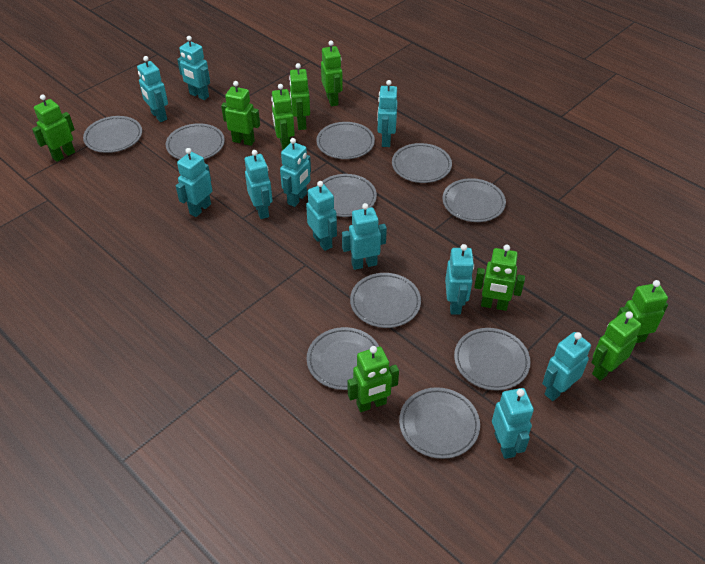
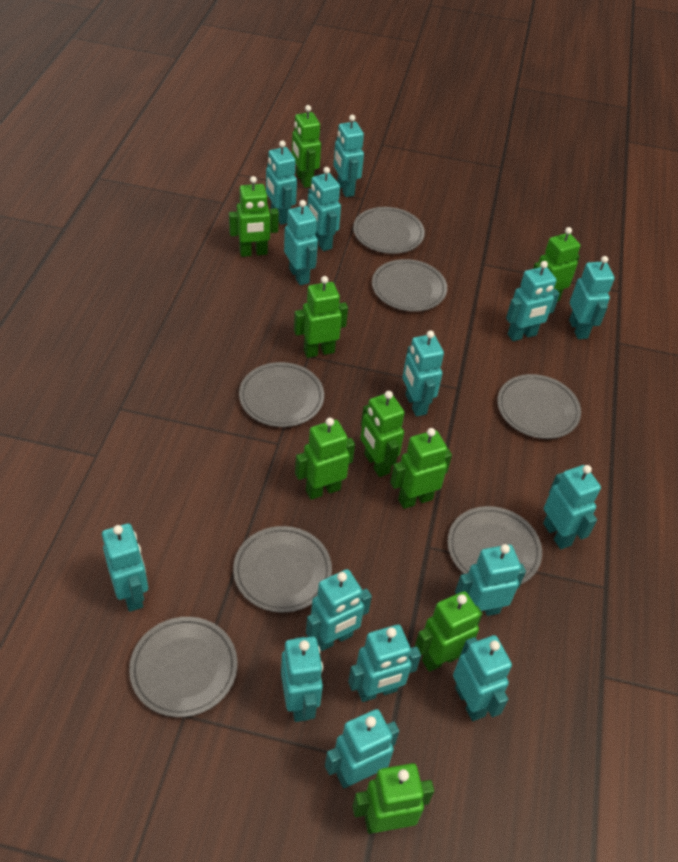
grey plate: 10 -> 7
turquoise robot: 11 -> 15

